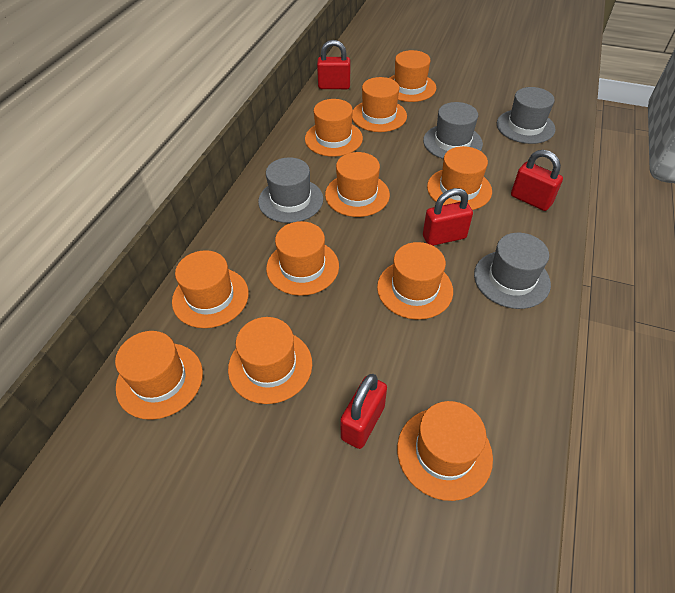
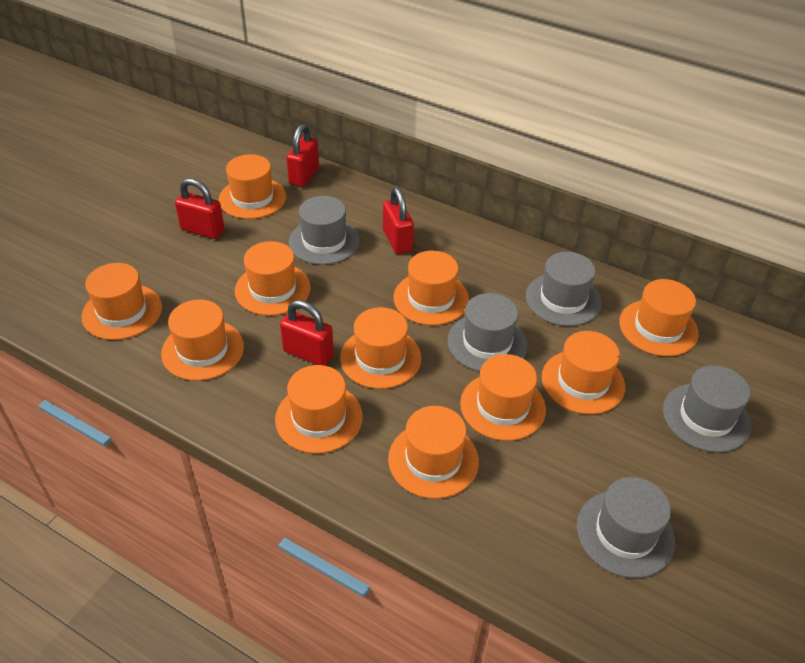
grey hat: 4 -> 5

